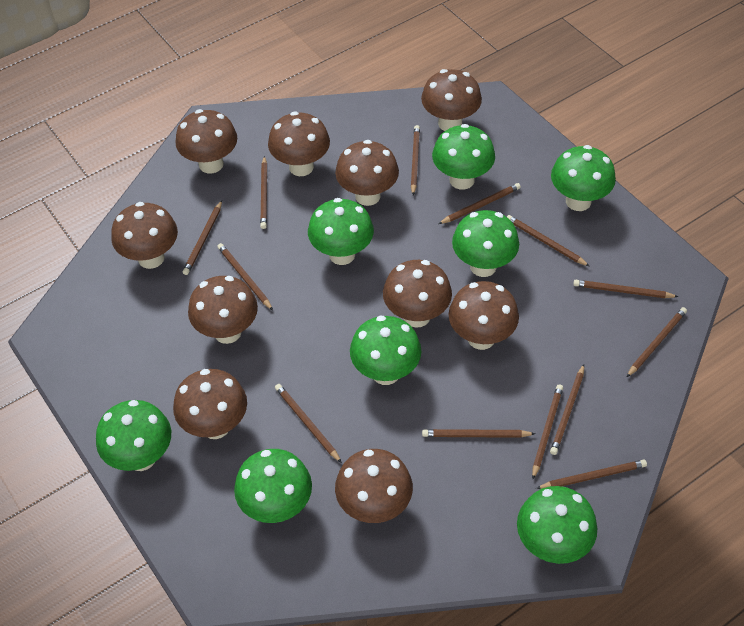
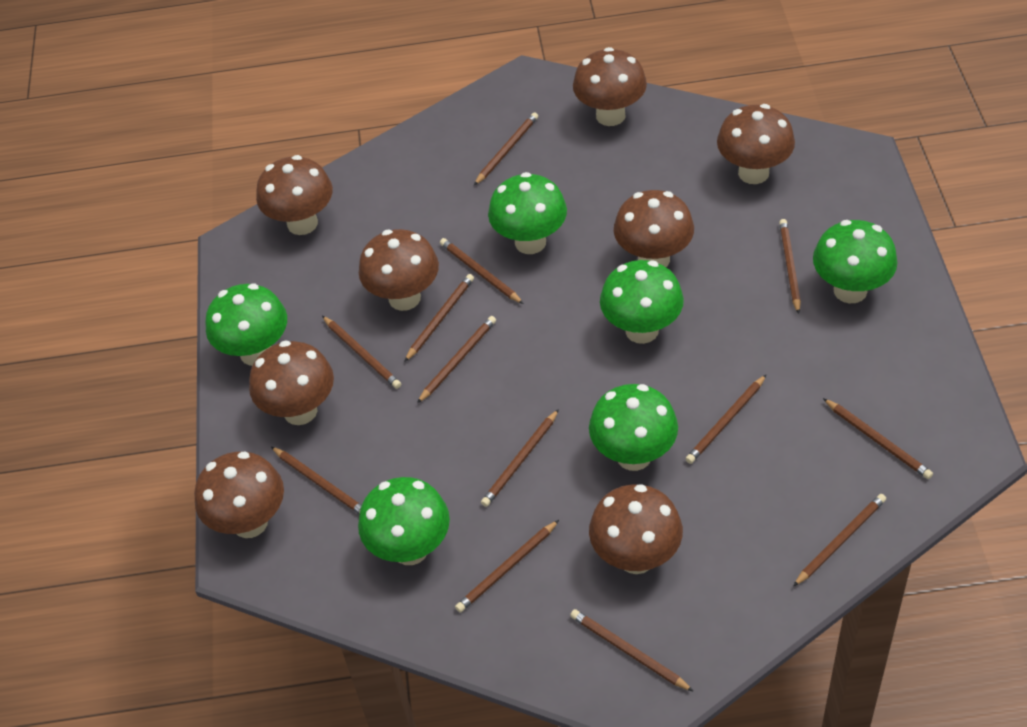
brown mushroom: 10 -> 8
green mushroom: 8 -> 6

